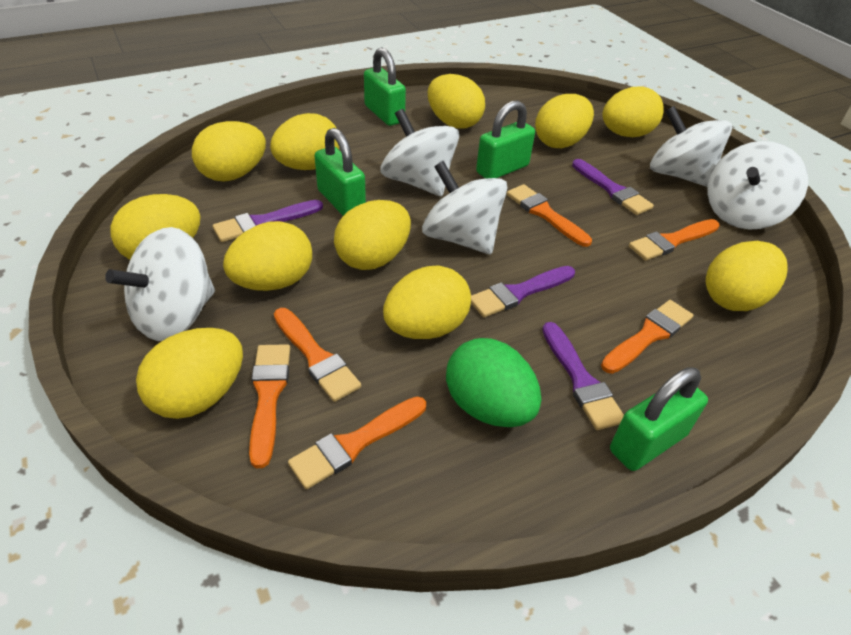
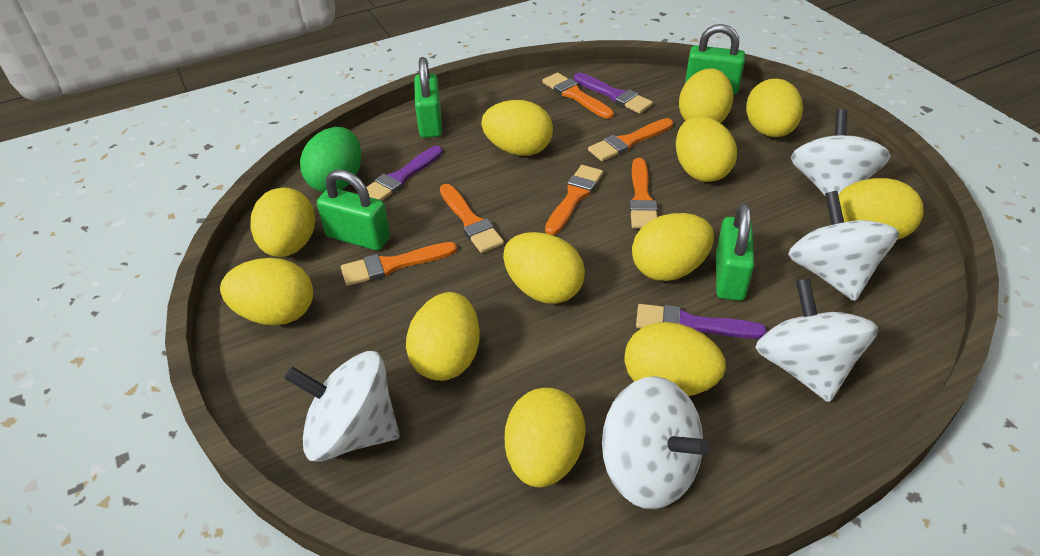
purple brush: 4 -> 3
yellow egg: 11 -> 12

